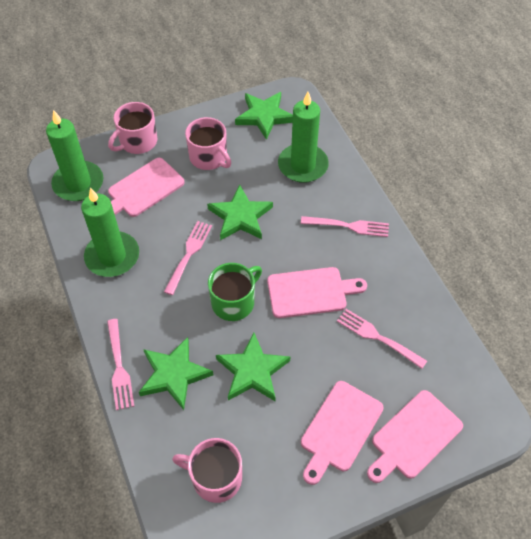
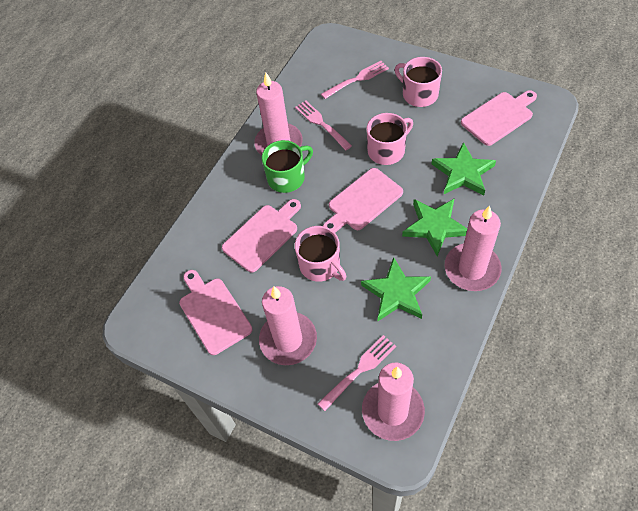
green candle: 3 -> 0
green star: 4 -> 3
pink candle: 0 -> 4
pink fork: 4 -> 3

